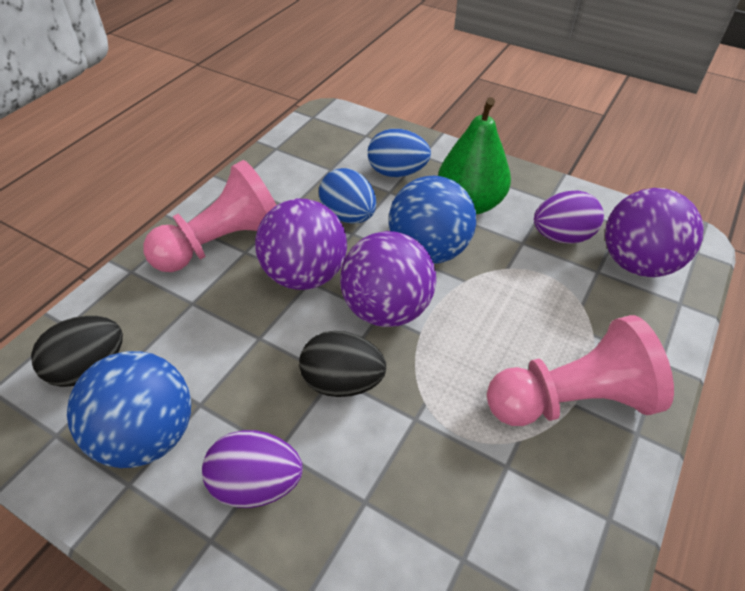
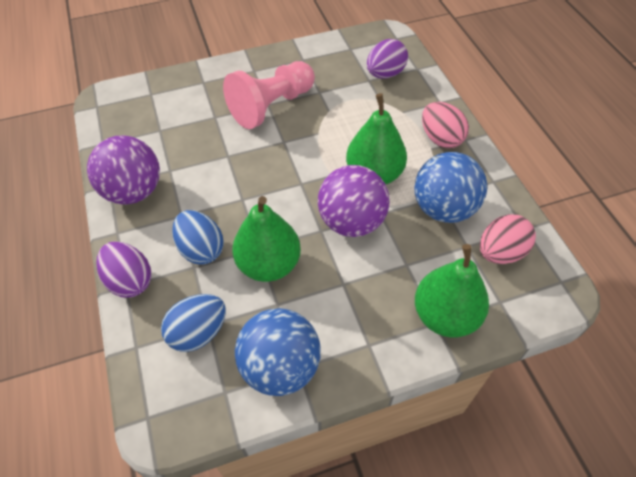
black egg: 2 -> 0
green pear: 1 -> 3
pink egg: 0 -> 2
pink pawn: 2 -> 1
purple ball: 3 -> 2

